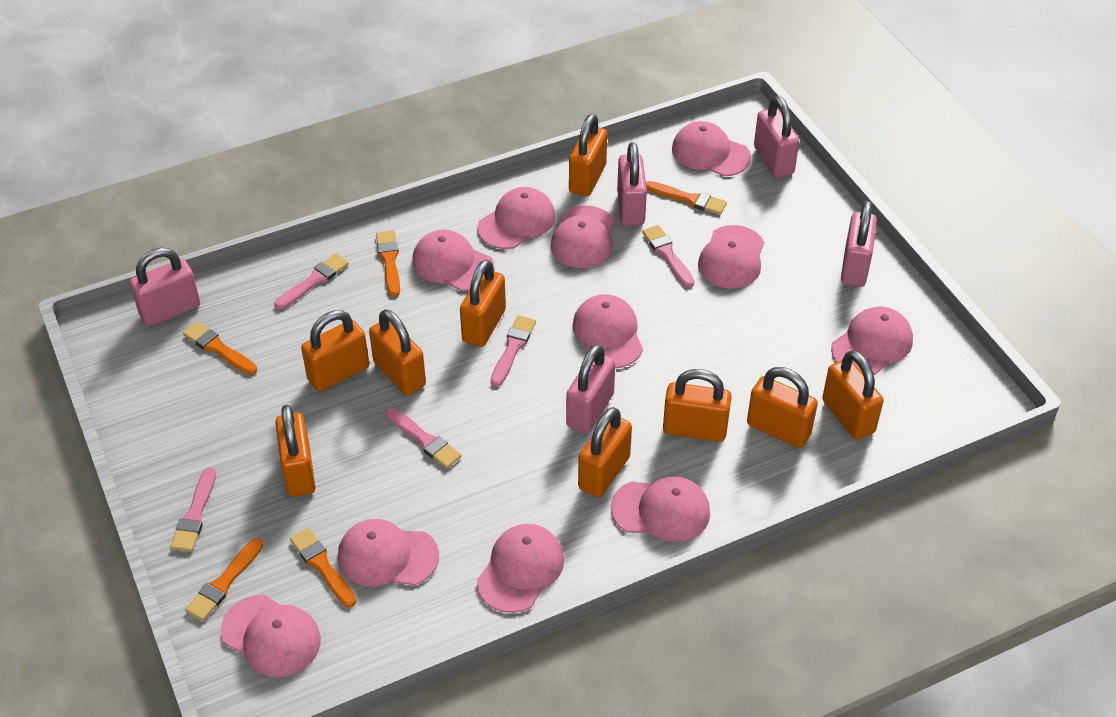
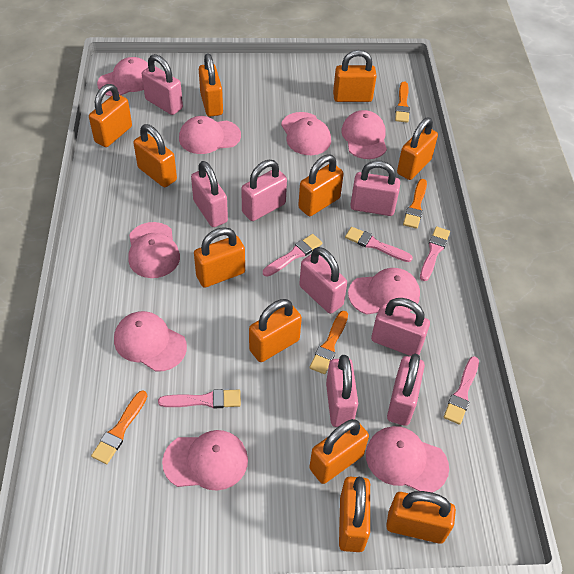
orange brush: 5 -> 4
orange padlock: 9 -> 11
pink cap: 11 -> 9
pink padlock: 5 -> 8

